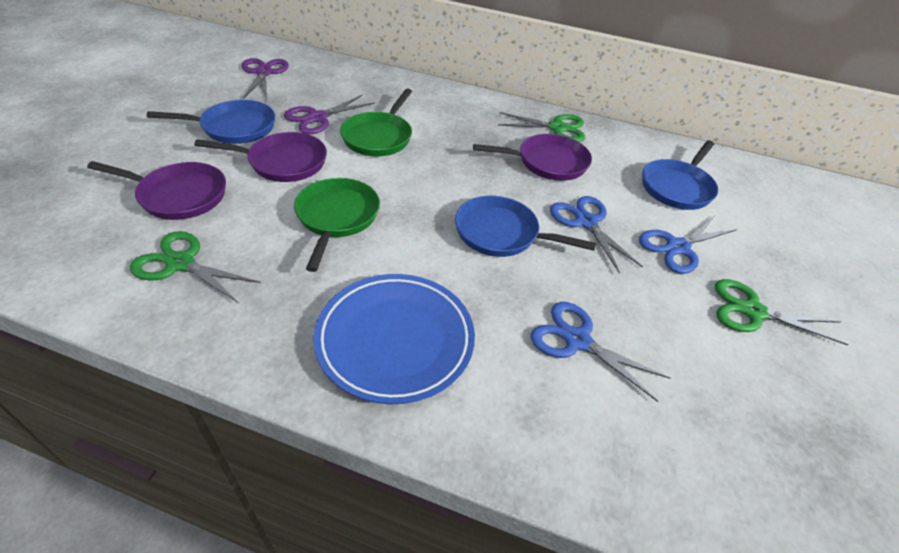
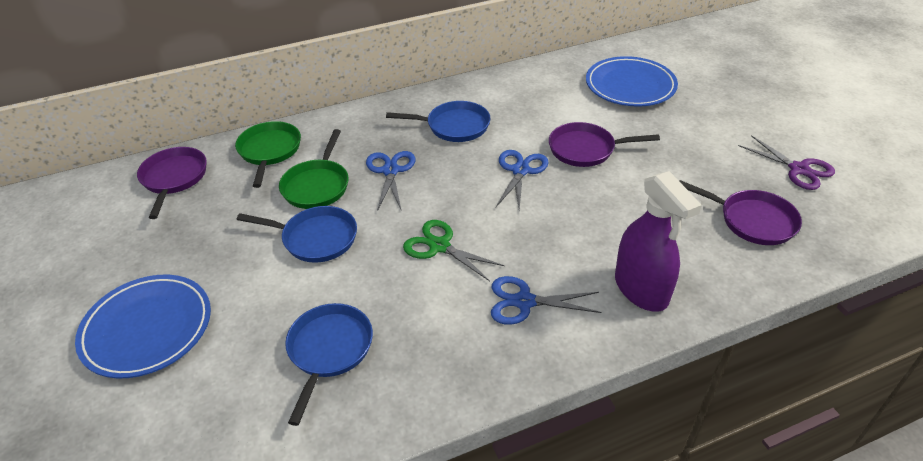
blue plate: 1 -> 2
green scissors: 3 -> 1
purple scissors: 2 -> 1
purple spray bottle: 0 -> 1

